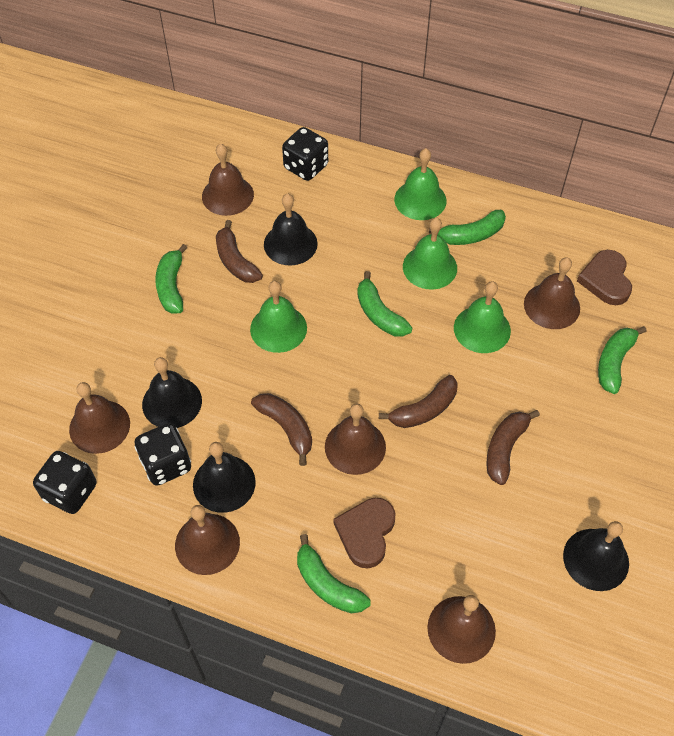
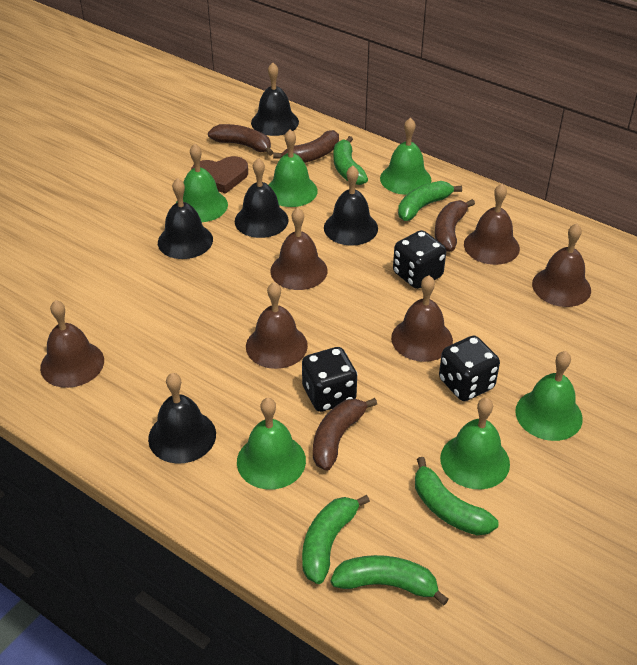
black bell: 4 -> 5
brown heart: 2 -> 1
green bell: 4 -> 6

